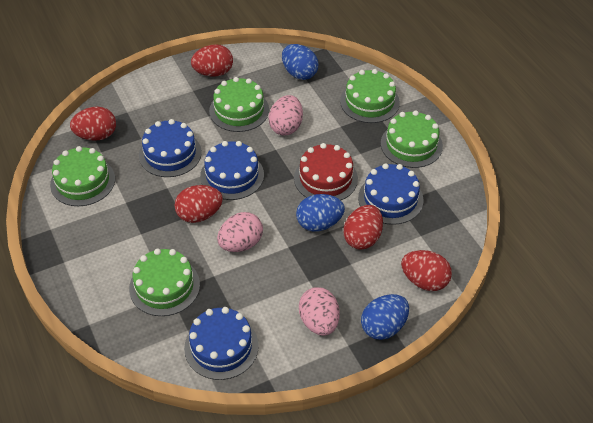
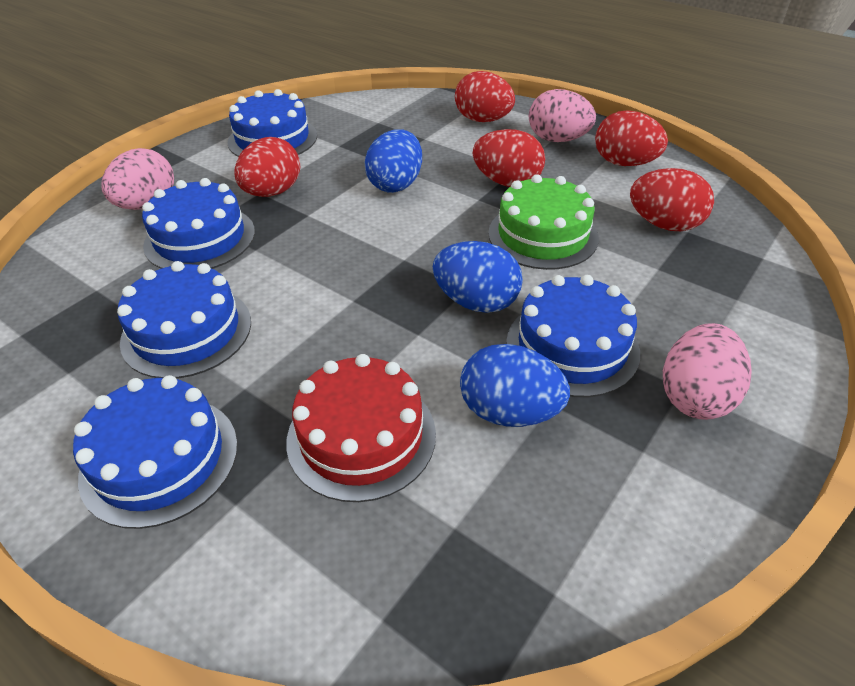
blue cake: 4 -> 5
green cake: 5 -> 1

